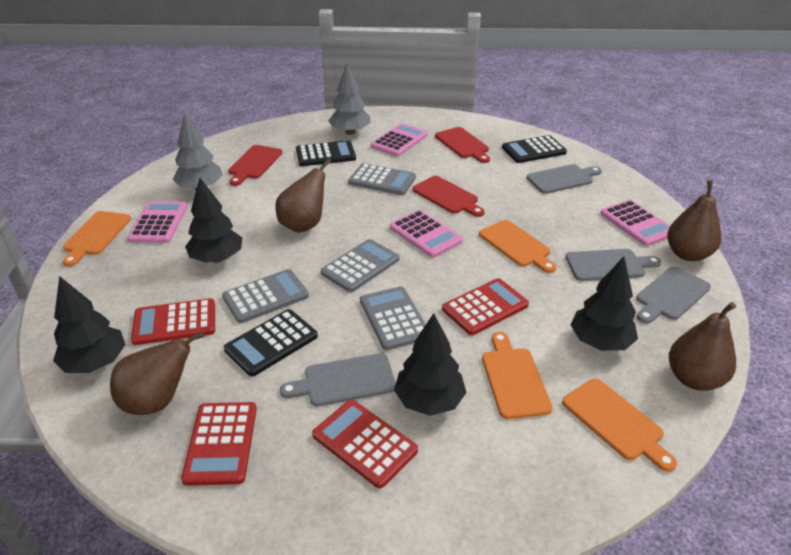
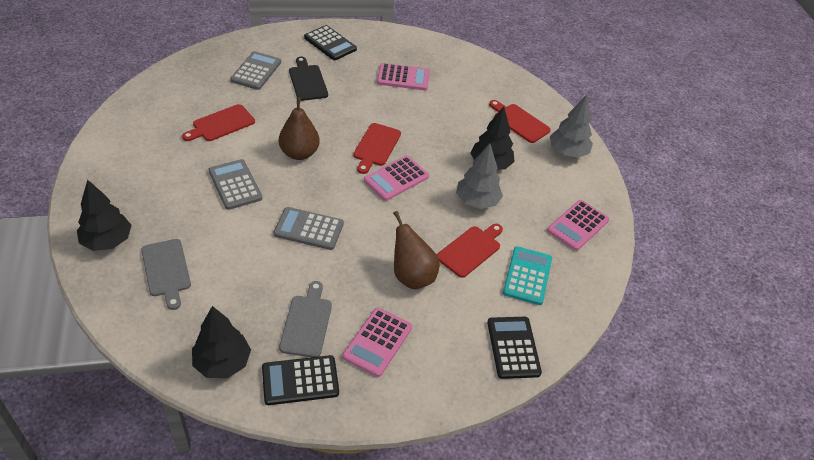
black cutting board: 0 -> 1
black tree: 4 -> 3
brown pear: 4 -> 2
grey calculator: 4 -> 3
grey cutting board: 4 -> 2
orange cutting board: 4 -> 0
red calculator: 4 -> 0
red cutting board: 3 -> 4
turquoise calculator: 0 -> 1

